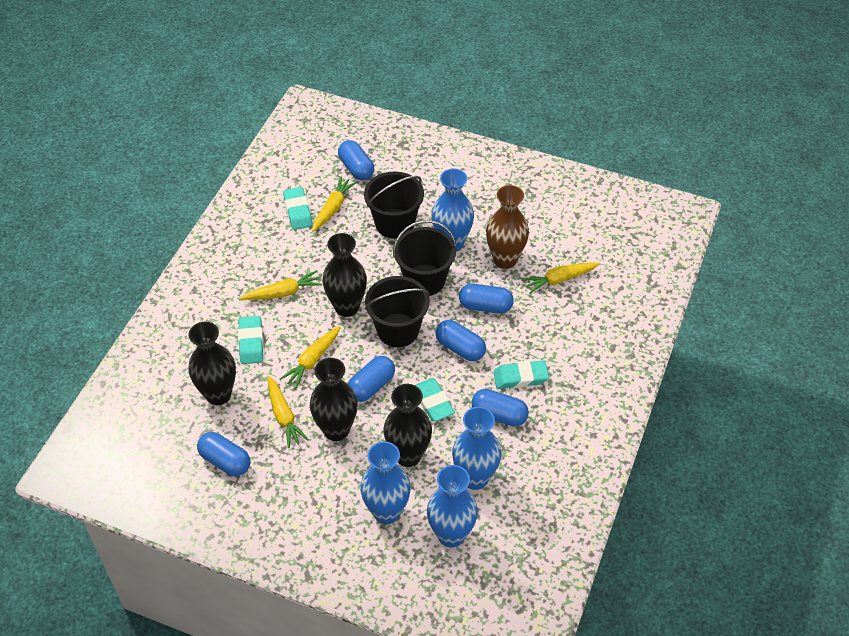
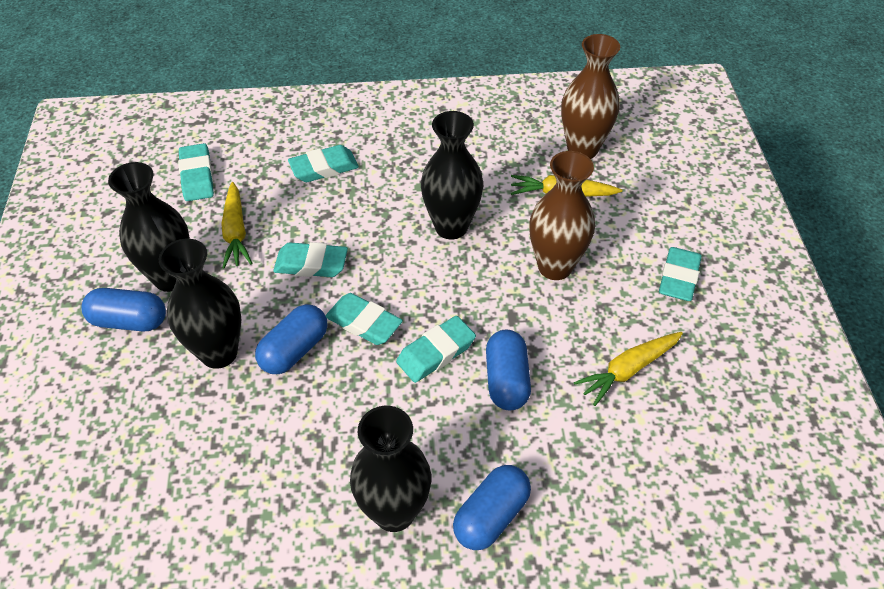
black bucket: 3 -> 0
blue capsule: 6 -> 4
blue vase: 4 -> 0
brown vase: 1 -> 2
turquoise eraser: 4 -> 6
yellow carrot: 5 -> 3

